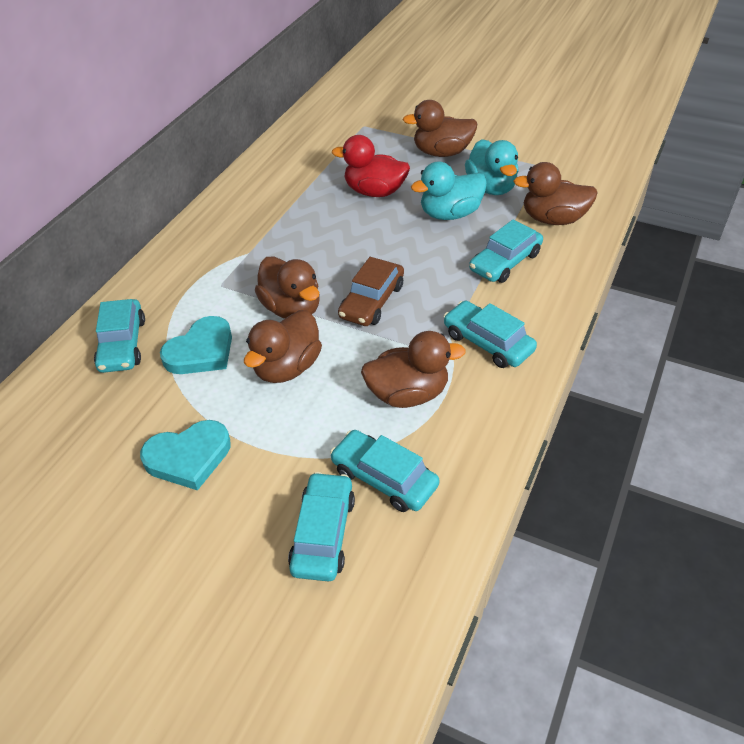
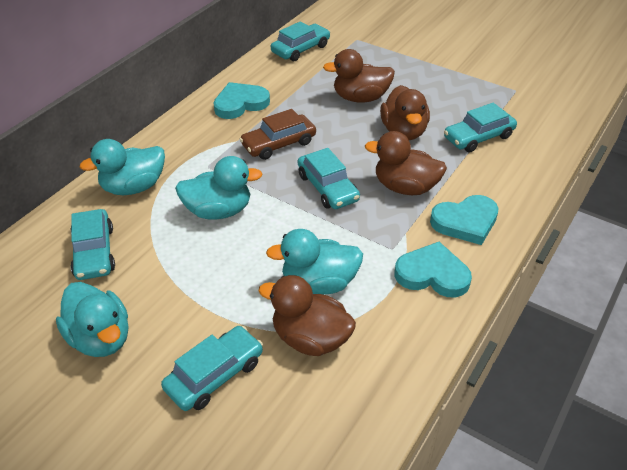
brown duck: 5 -> 4
red duck: 1 -> 0
turquoise duck: 2 -> 4
turquoise heart: 2 -> 3

